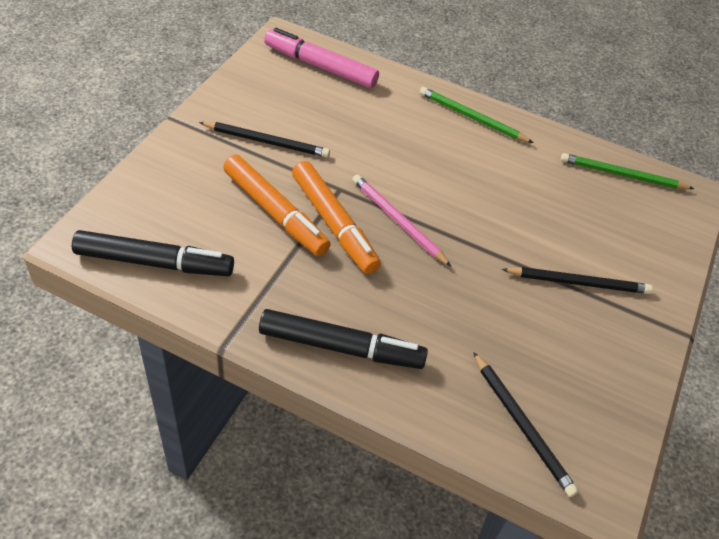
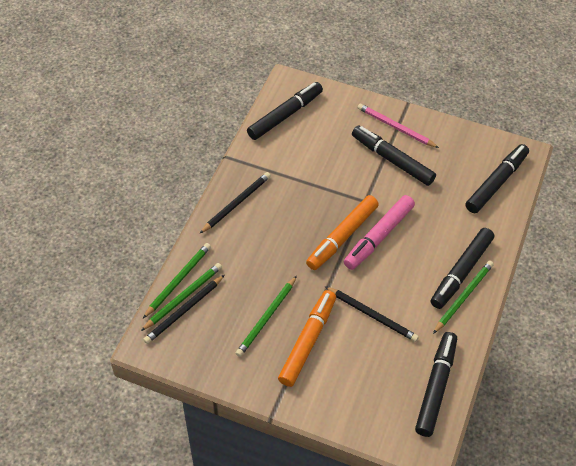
black marker: 2 -> 5
green pencil: 2 -> 4

